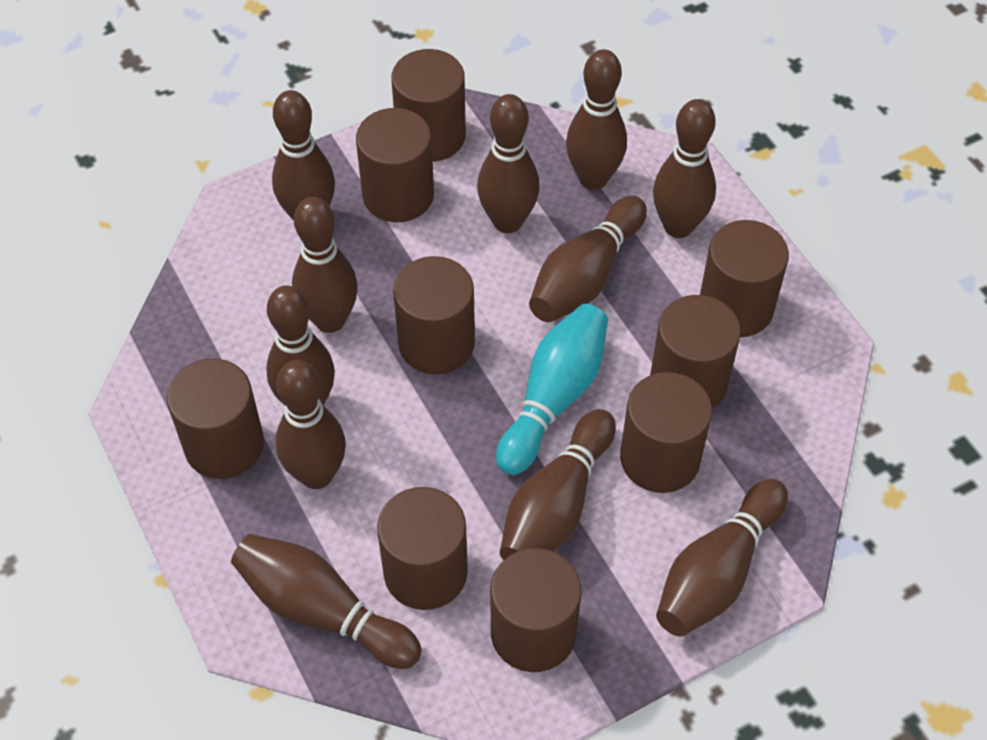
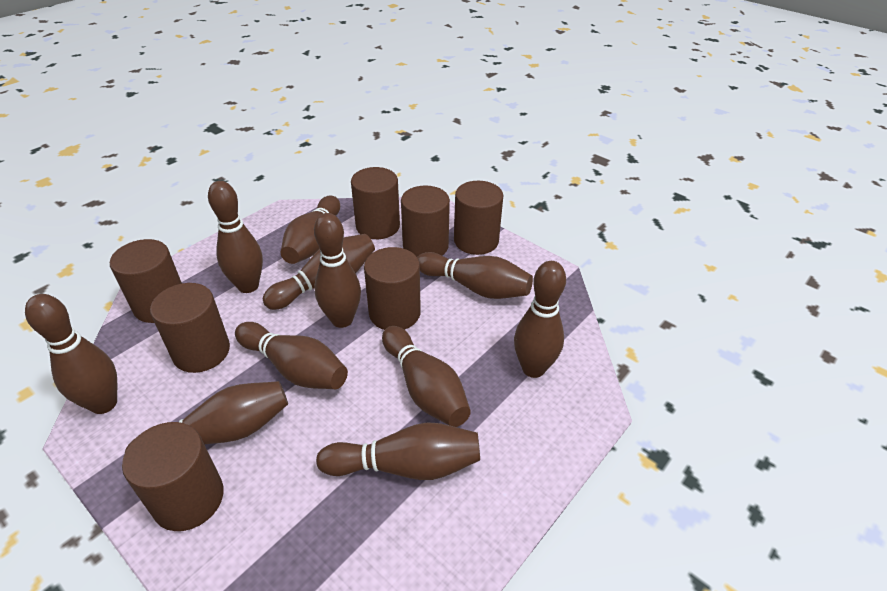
brown cylinder: 9 -> 7
turquoise bowling pin: 1 -> 0

